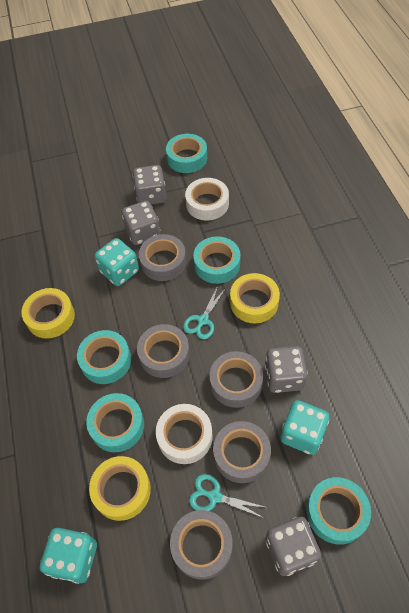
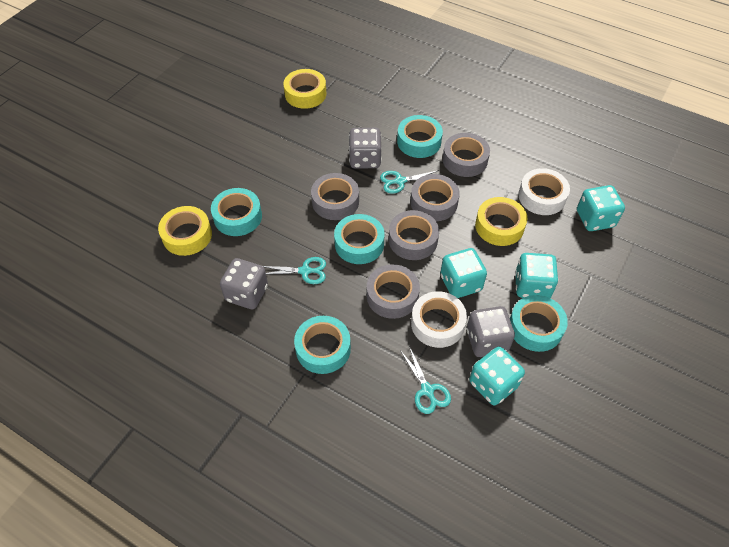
grey dice: 4 -> 3
turquoise dice: 3 -> 4
turquoise scissors: 2 -> 3

